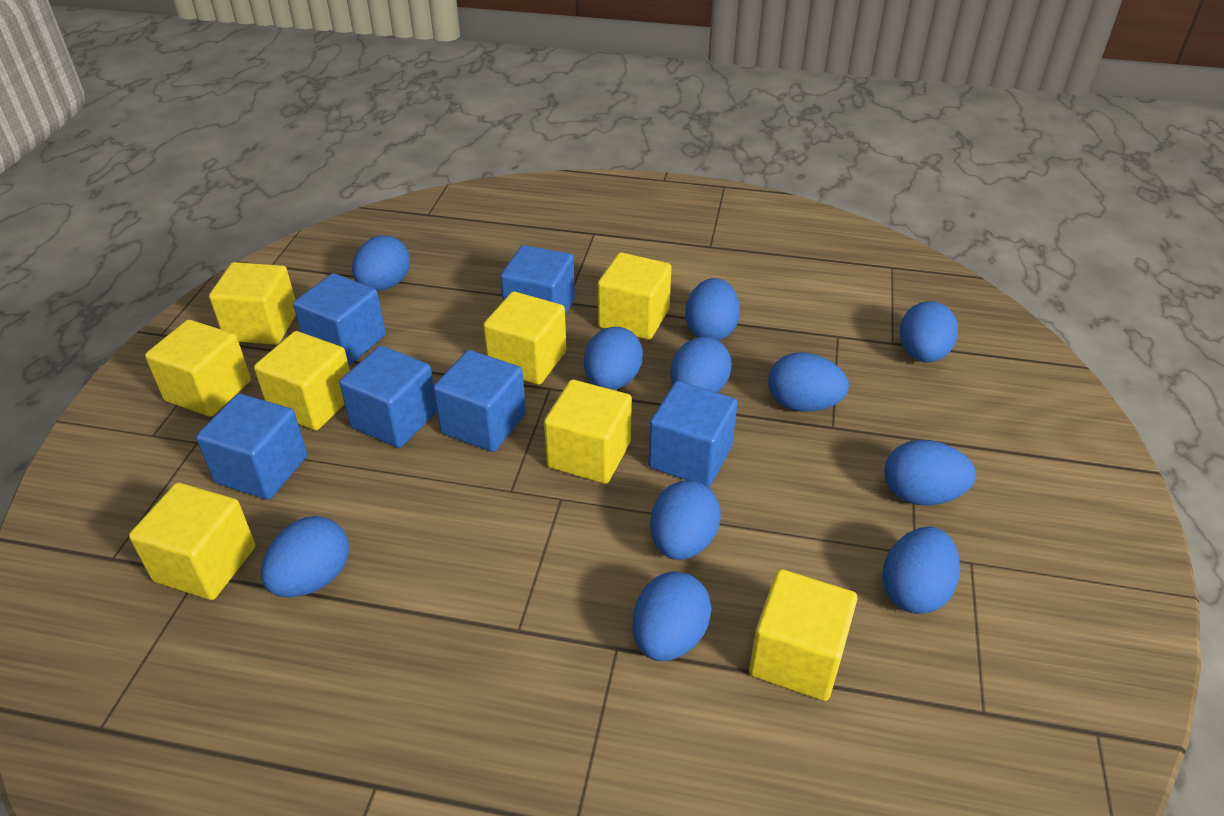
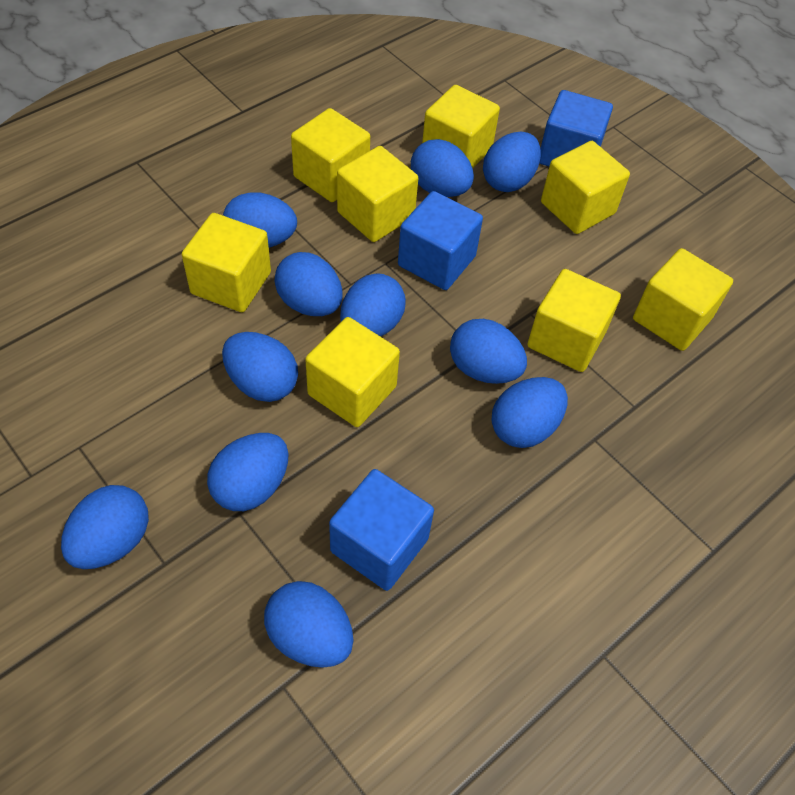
blue cube: 6 -> 3

